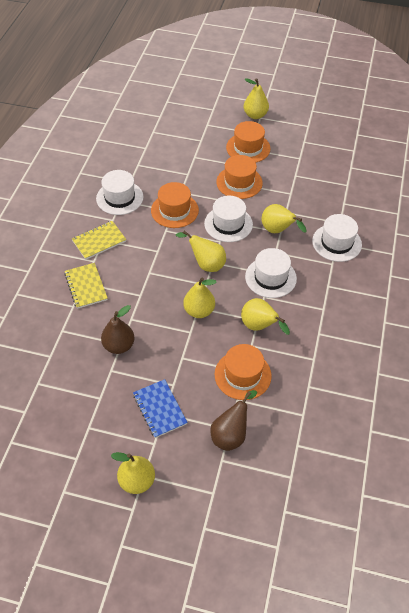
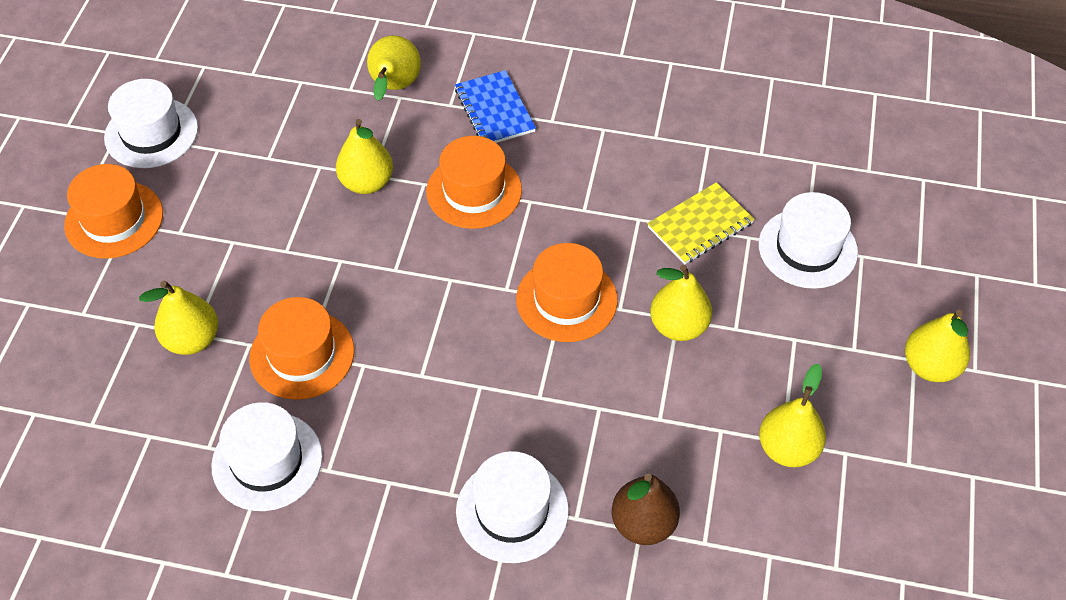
brown pear: 2 -> 1
yellow notebook: 2 -> 1

